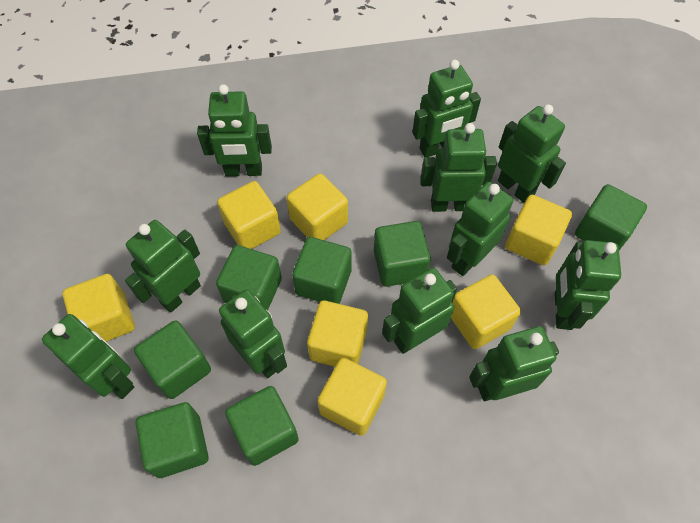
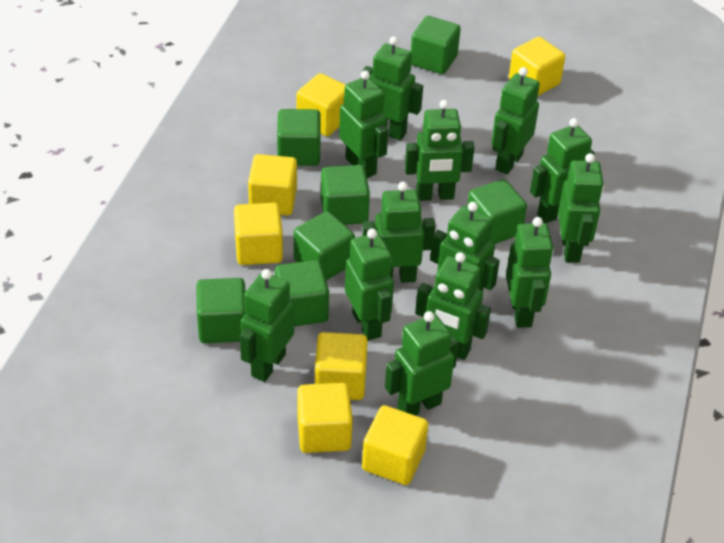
green robot: 11 -> 13

